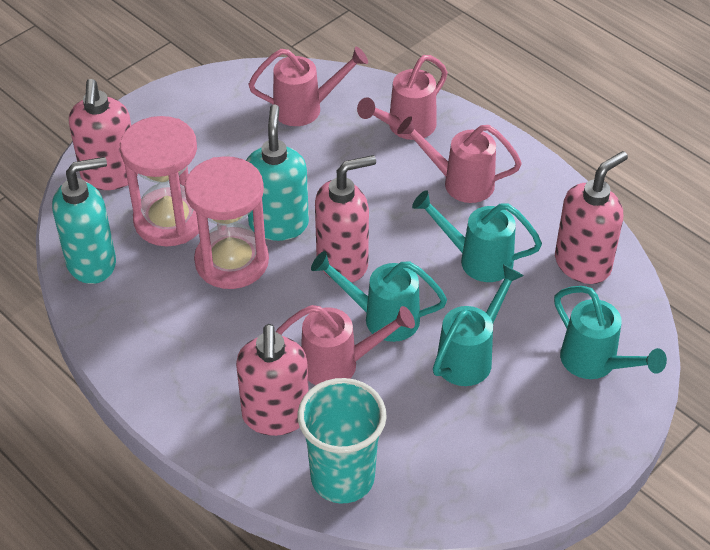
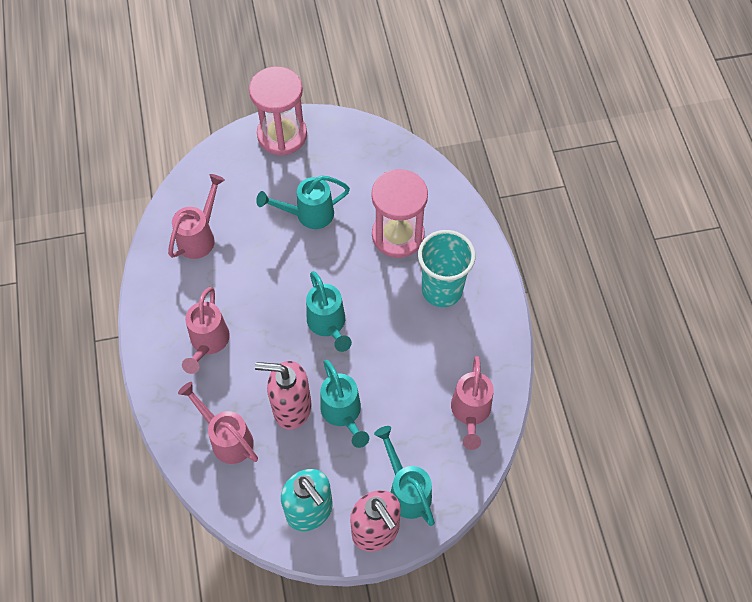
pink soap dispenser: 4 -> 2
turquoise soap dispenser: 2 -> 1

